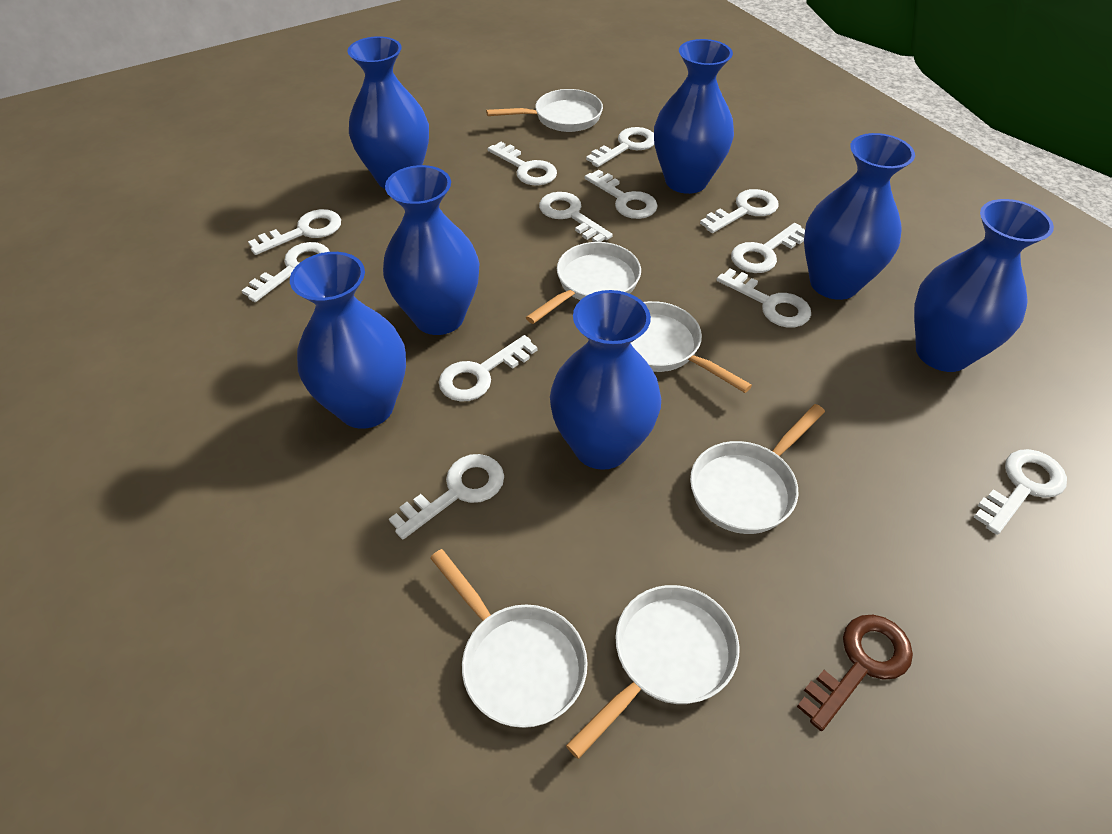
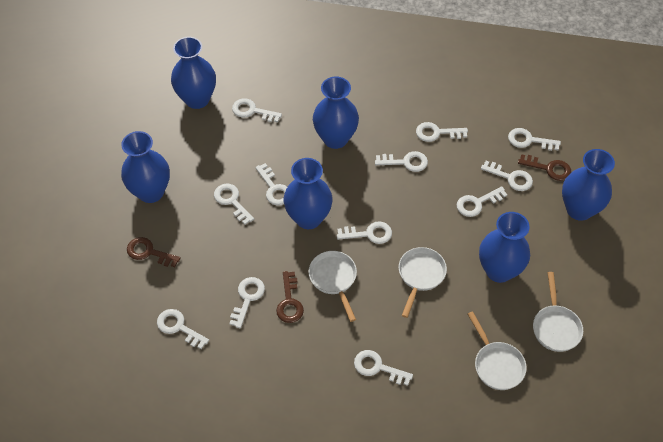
blue vase: 7 -> 6
brown key: 1 -> 3
white pan: 6 -> 4

